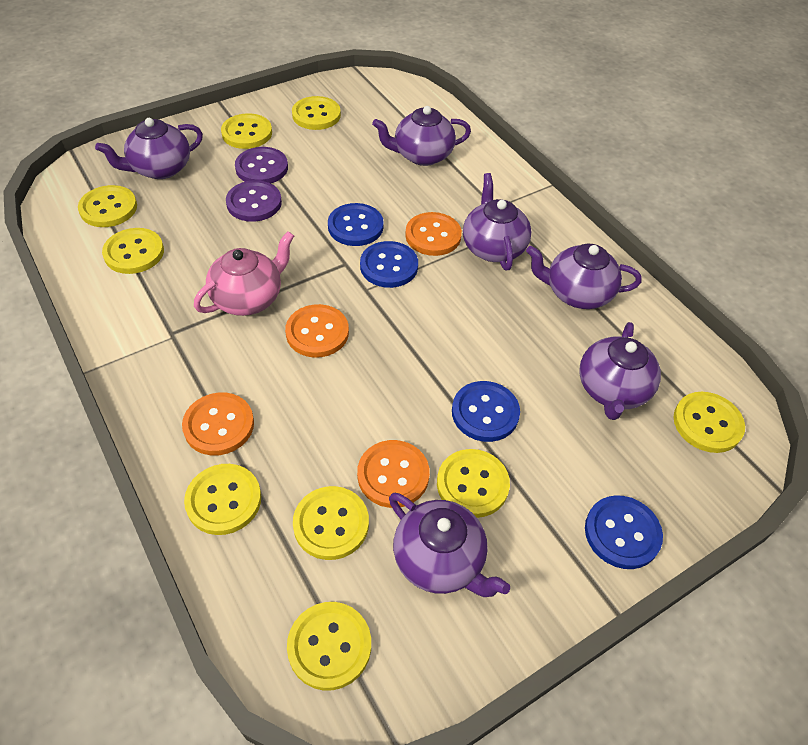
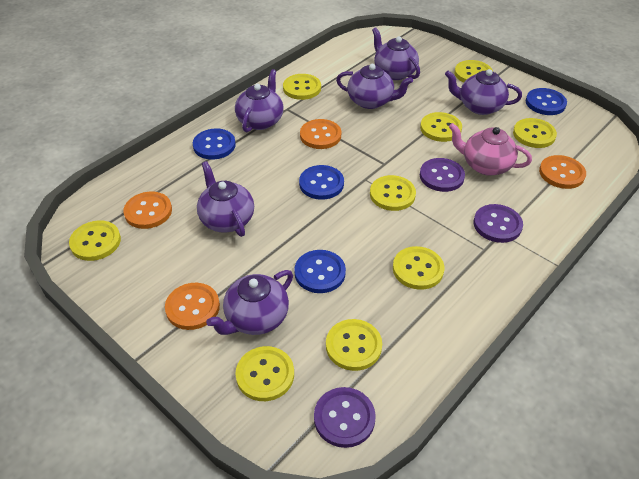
purple button: 2 -> 3

